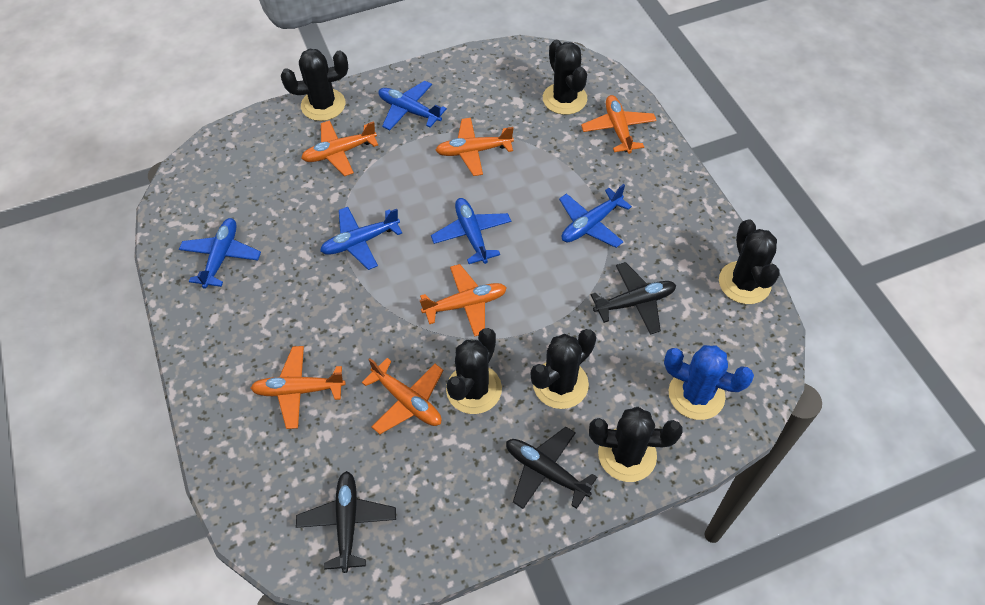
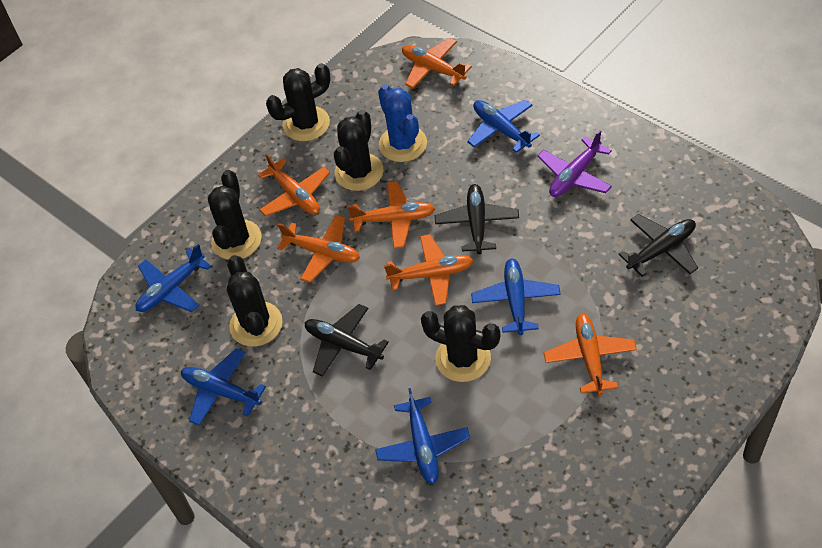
black cactus: 6 -> 5
purple plane: 0 -> 1

